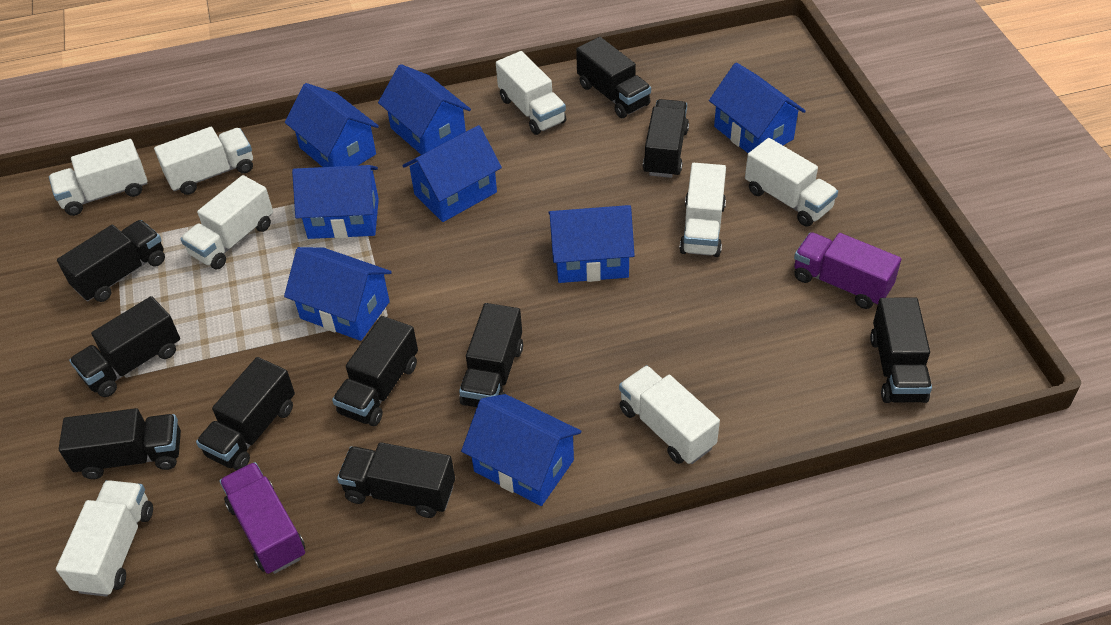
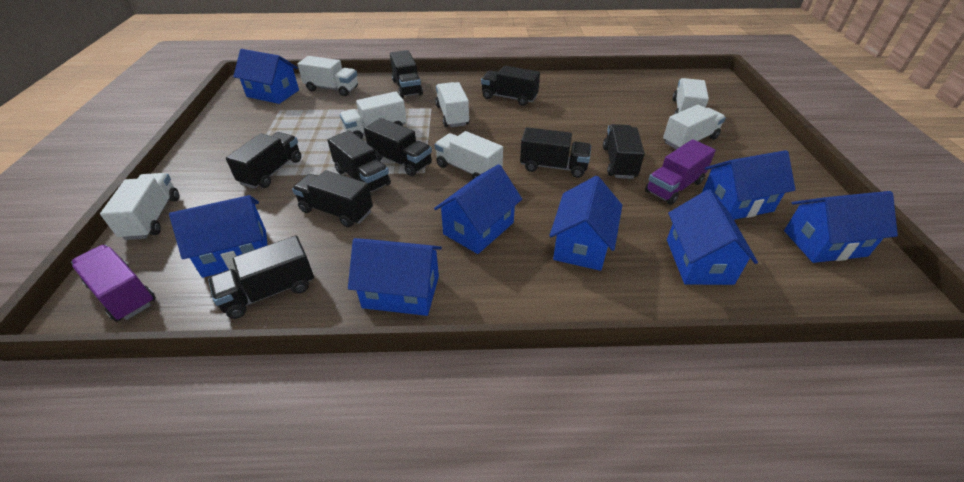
black truck: 10 -> 9
white truck: 8 -> 7

